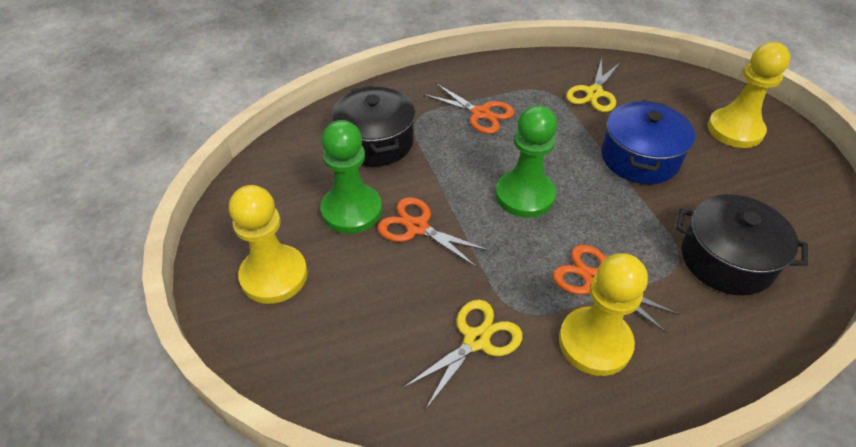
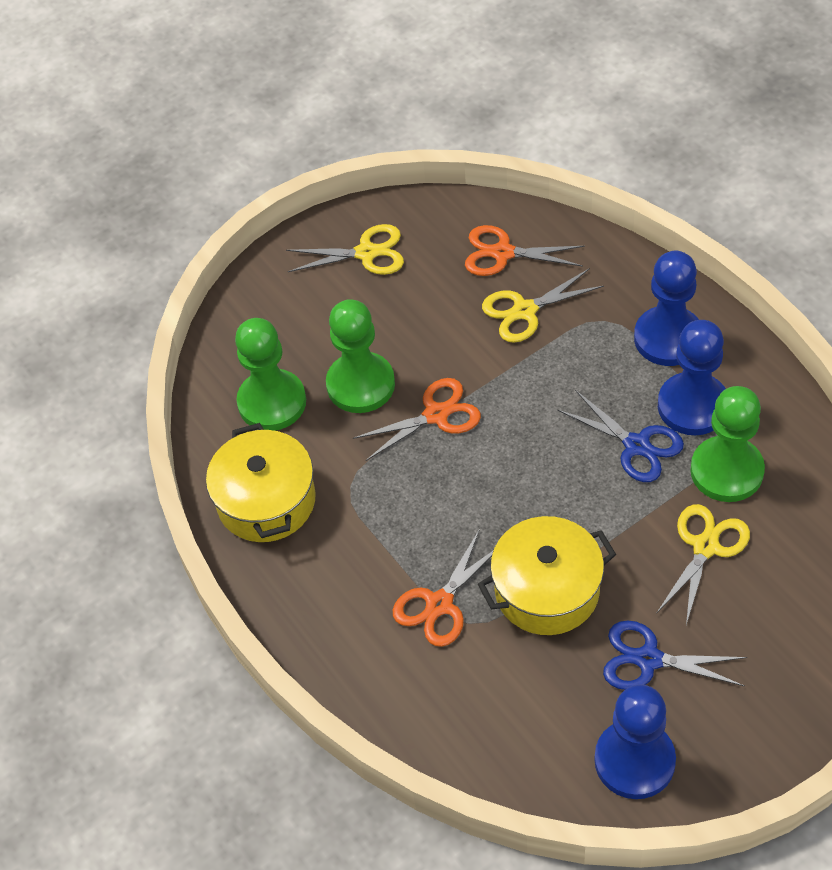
black pot: 2 -> 0
blue pawn: 0 -> 3
blue pot: 1 -> 0
blue scissors: 0 -> 2
green pawn: 2 -> 3
yellow pawn: 3 -> 0
yellow pot: 0 -> 2
yellow scissors: 2 -> 3

